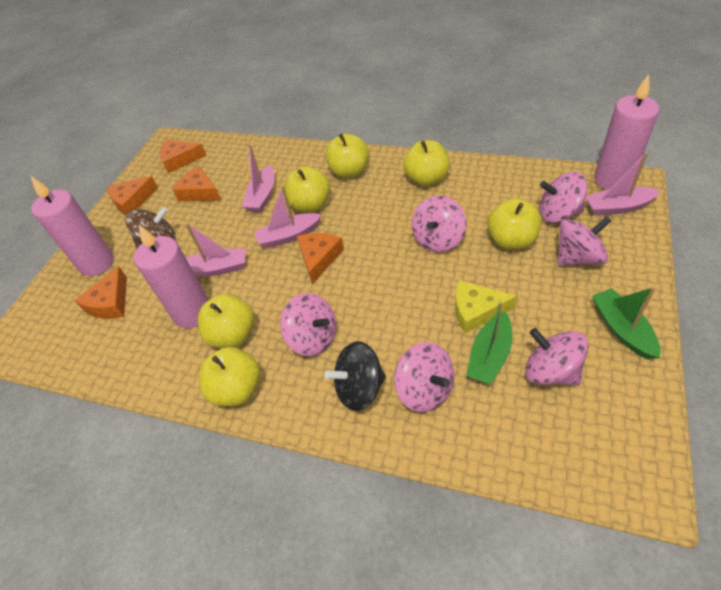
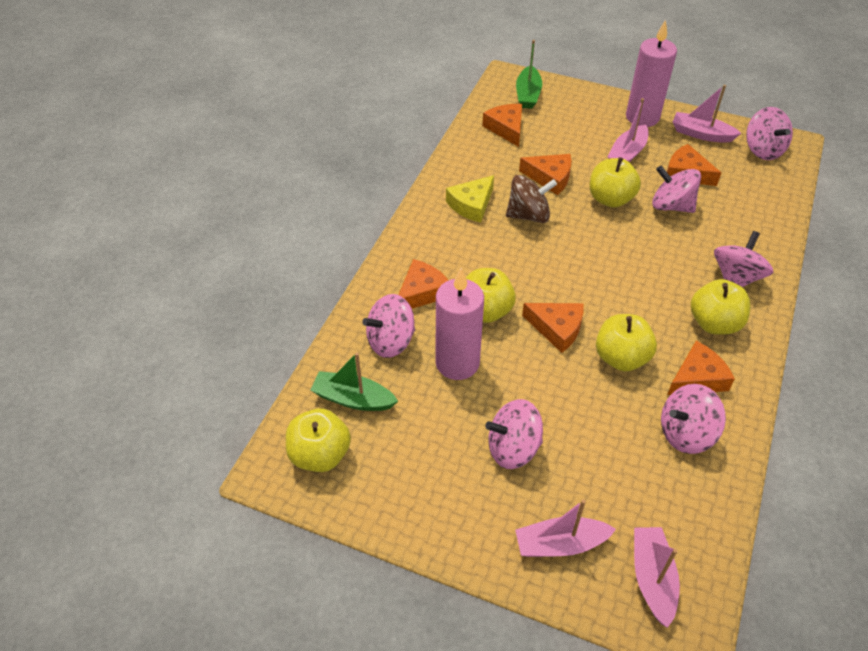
black spinning top: 1 -> 0
orange cheese: 5 -> 6
pink candle: 3 -> 2
yellow apple: 6 -> 5

